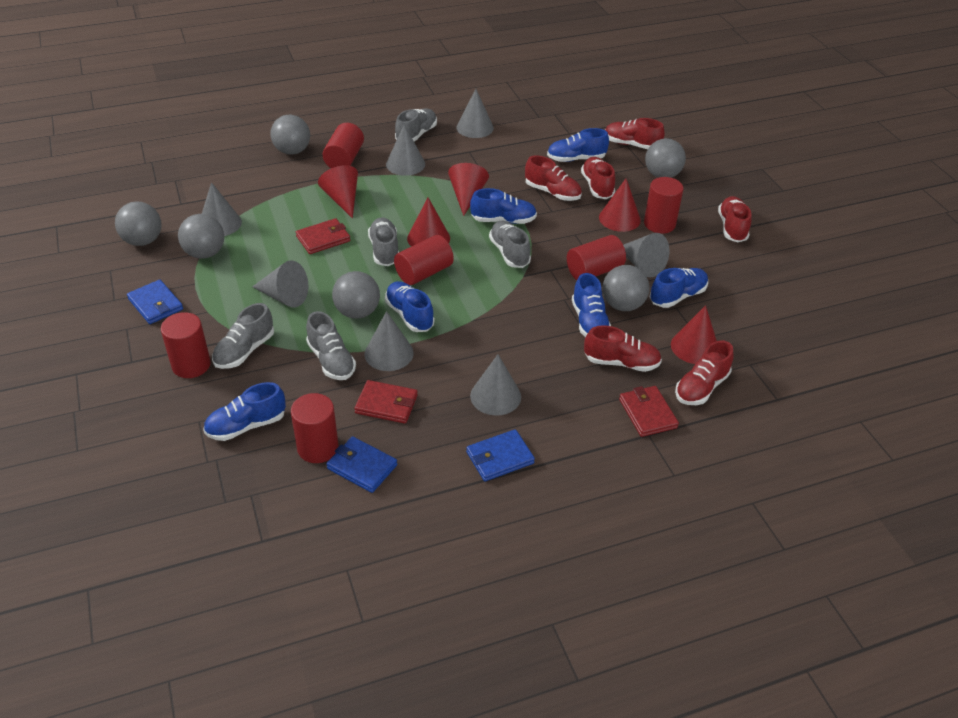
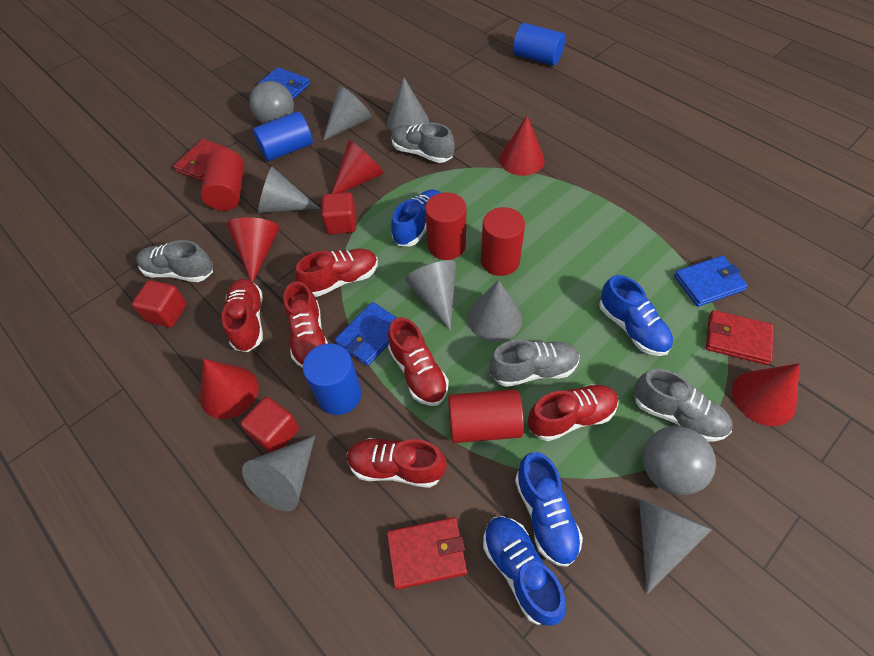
blue cylinder: 0 -> 3
blue shoe: 6 -> 4
grey ball: 6 -> 2
grey shoe: 5 -> 4
red cube: 0 -> 3
red cylinder: 6 -> 4

